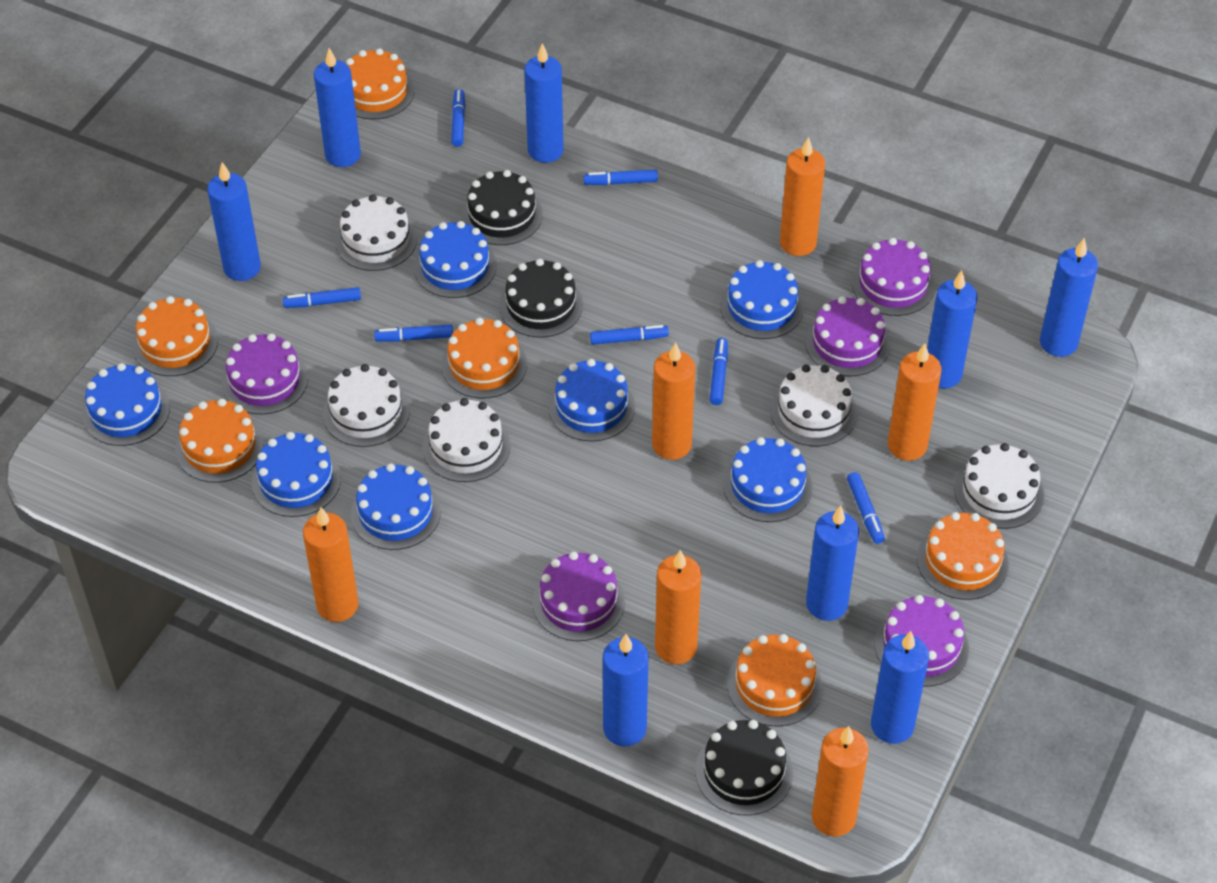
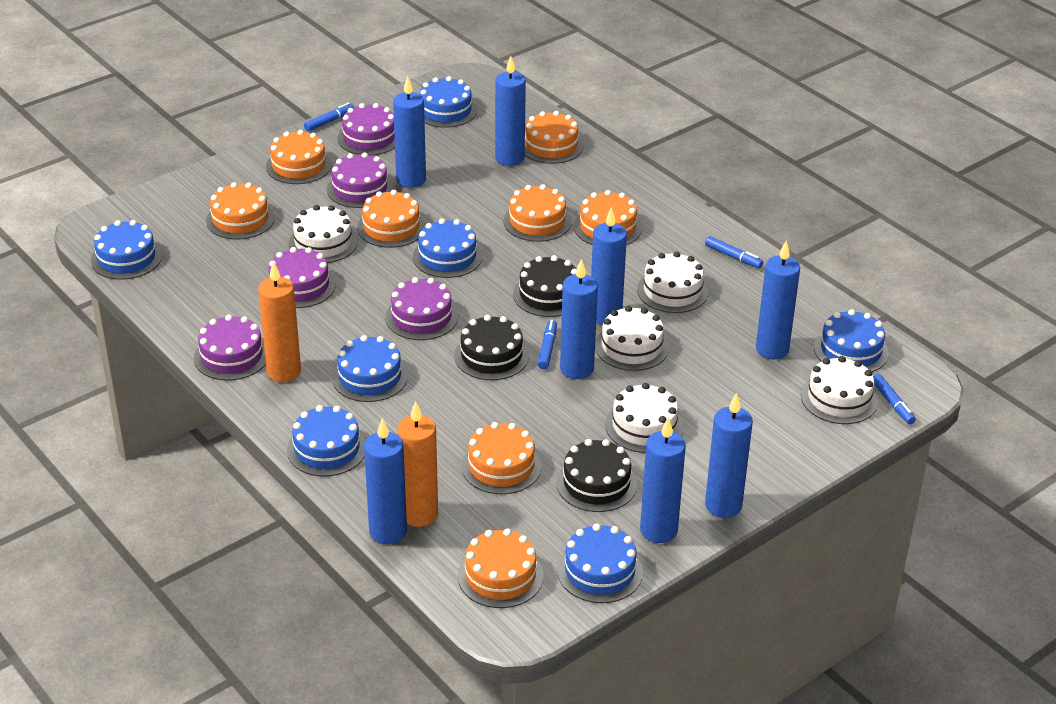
blue marker: 7 -> 4
orange cake: 6 -> 8
orange candle: 6 -> 2

